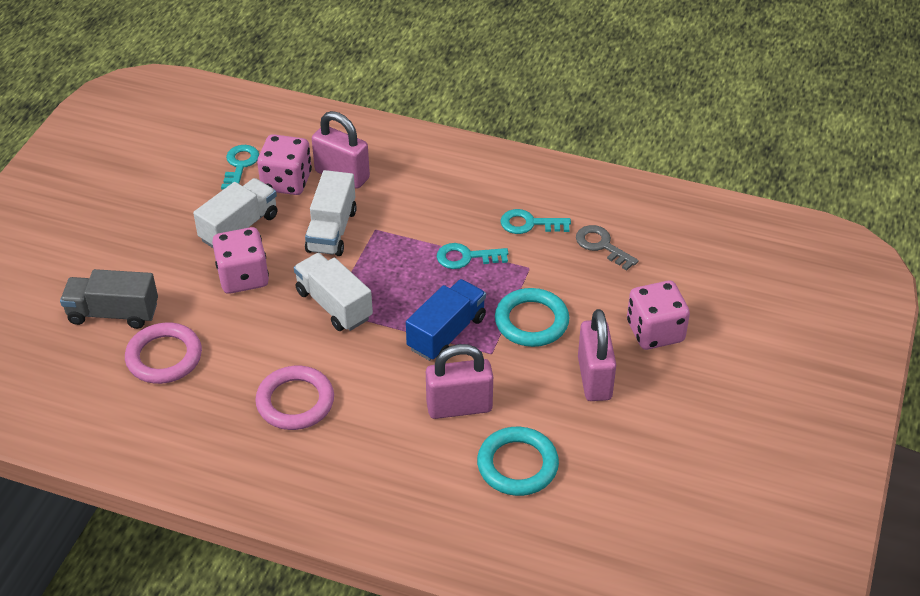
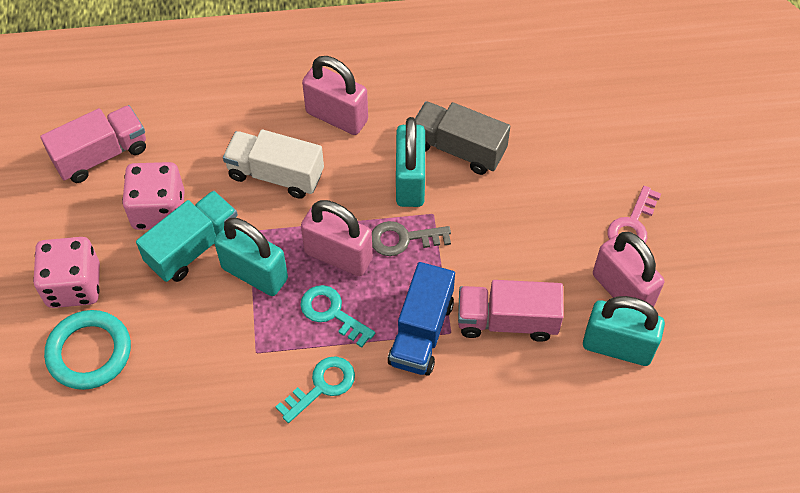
pink dice: 3 -> 2
pink key: 0 -> 1
pink ring: 2 -> 0
pink truck: 0 -> 2
turquoise key: 3 -> 2
turquoise padlock: 0 -> 3
turquoise ring: 2 -> 1
turquoise truck: 0 -> 1
white truck: 3 -> 1

